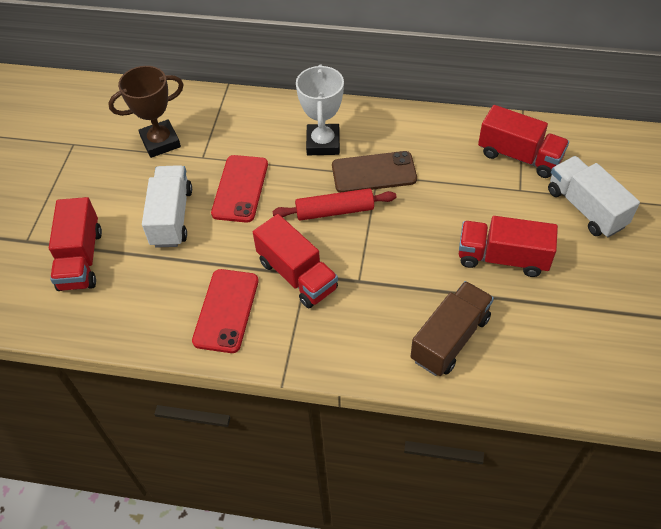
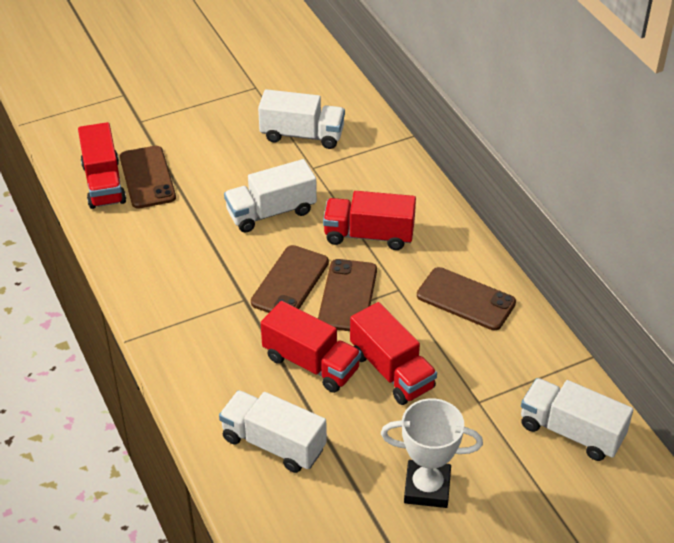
brown phone: 1 -> 4
brown trophy: 1 -> 0
brown truck: 1 -> 0
red phone: 2 -> 0
red rolling pin: 1 -> 0
white truck: 2 -> 4

